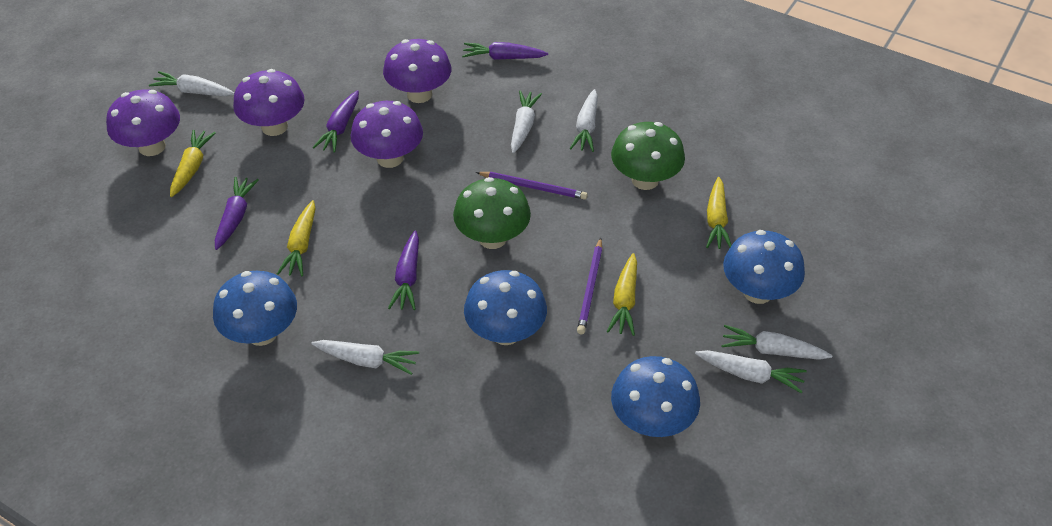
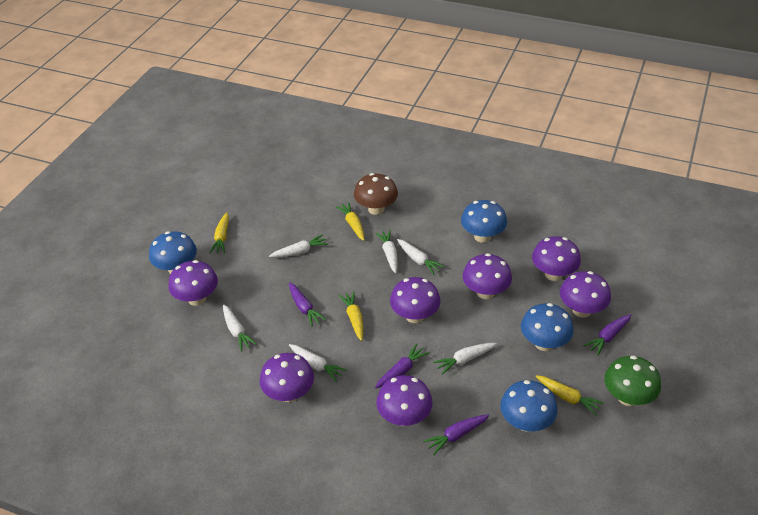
brown mushroom: 0 -> 1
green mushroom: 2 -> 1
purple mushroom: 4 -> 7
purple pencil: 2 -> 0

